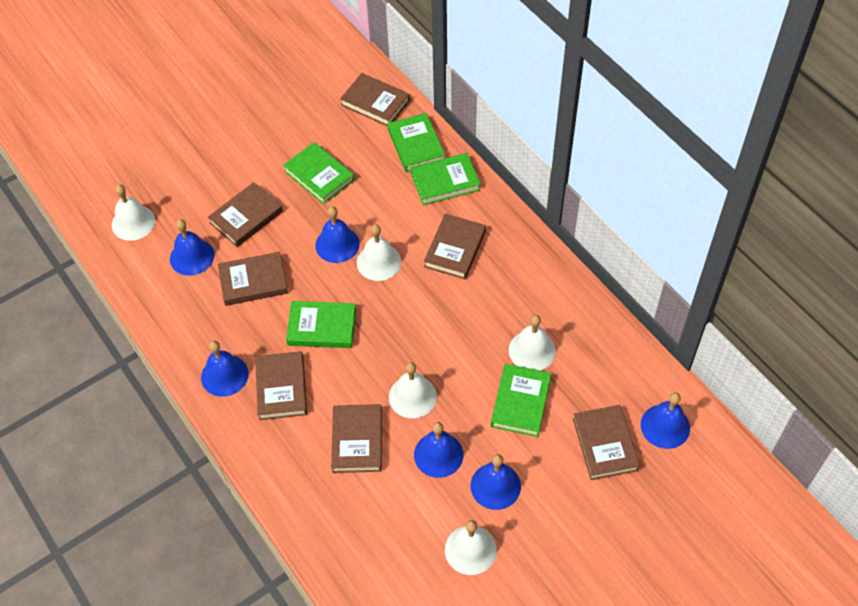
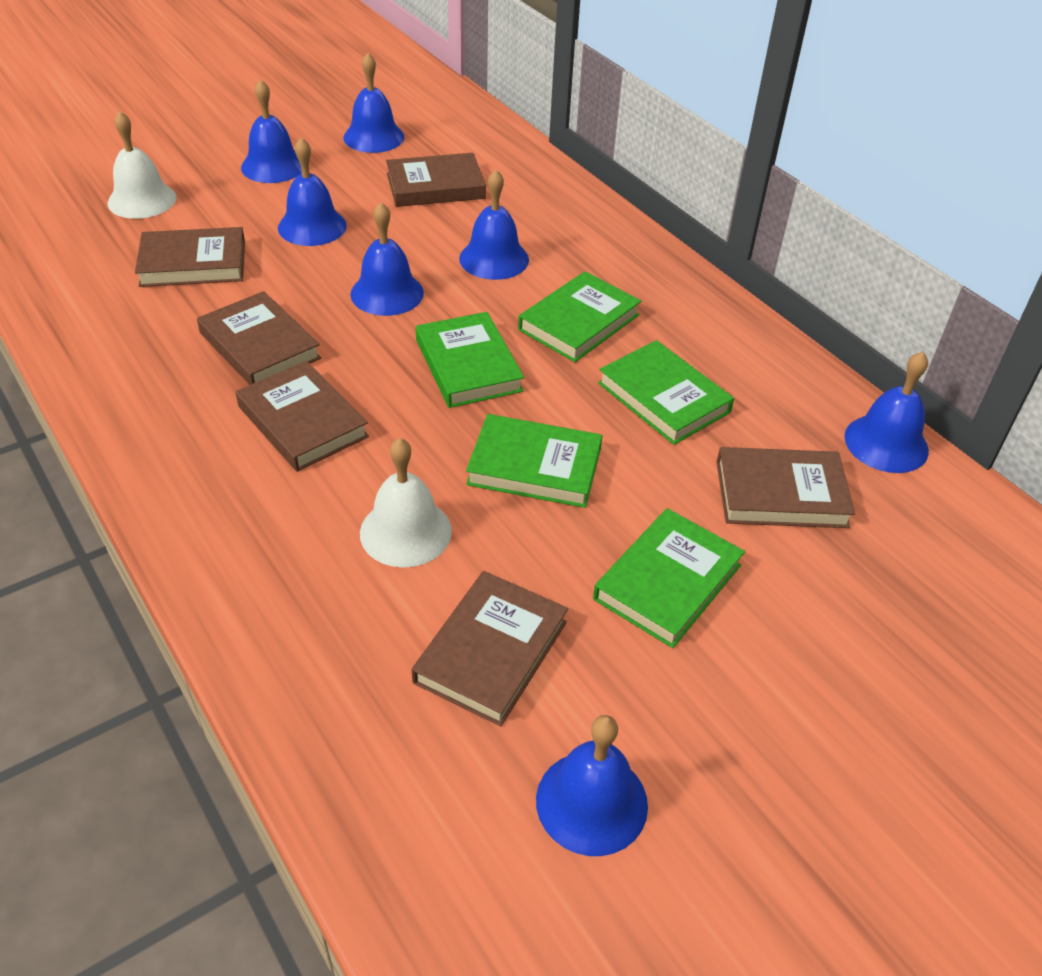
blue bell: 6 -> 7
brown book: 7 -> 6
white bell: 5 -> 2

